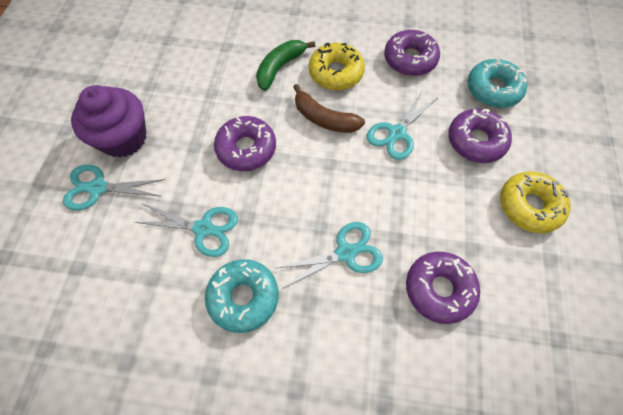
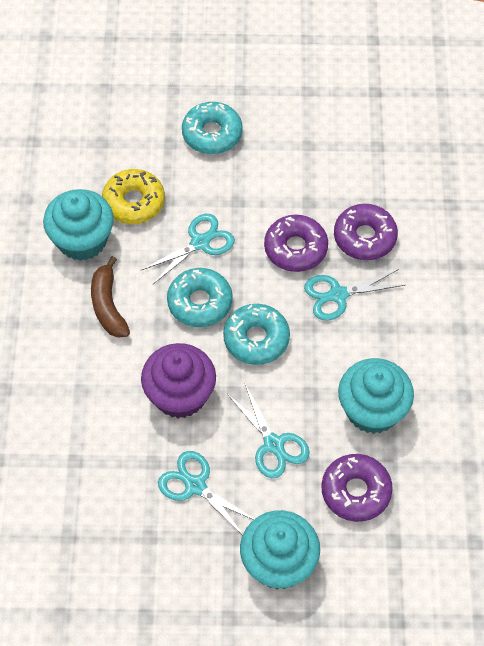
green banana: 1 -> 0
purple donut: 4 -> 3
turquoise cupcake: 0 -> 3
turquoise donut: 2 -> 3
yellow donut: 2 -> 1

